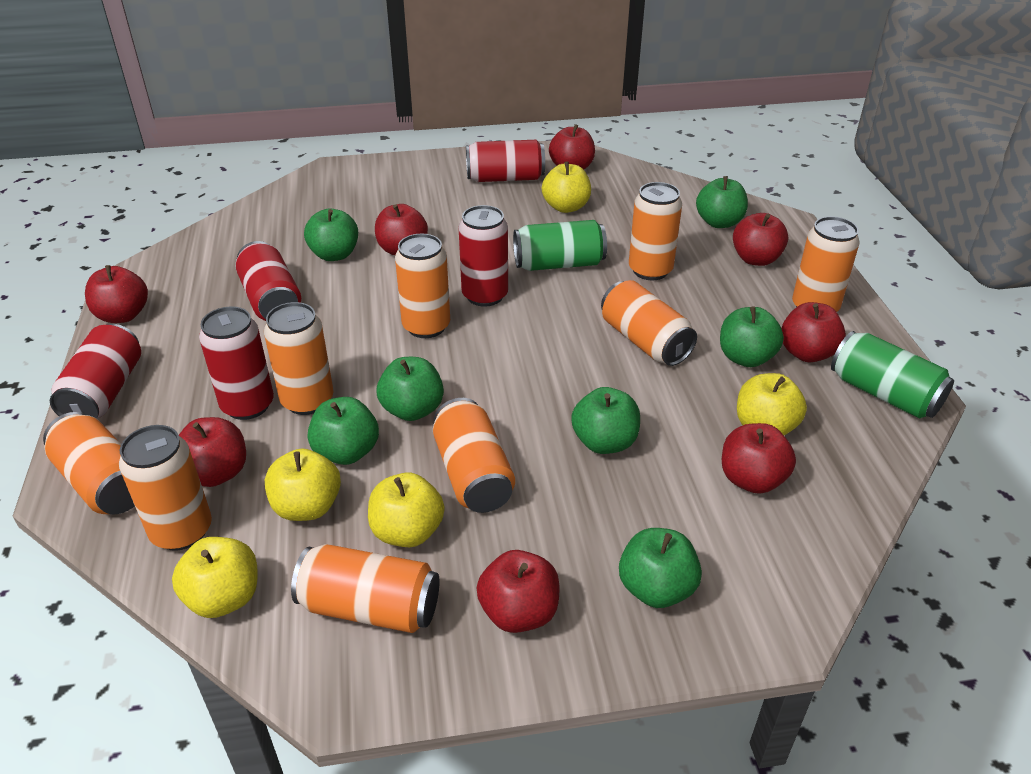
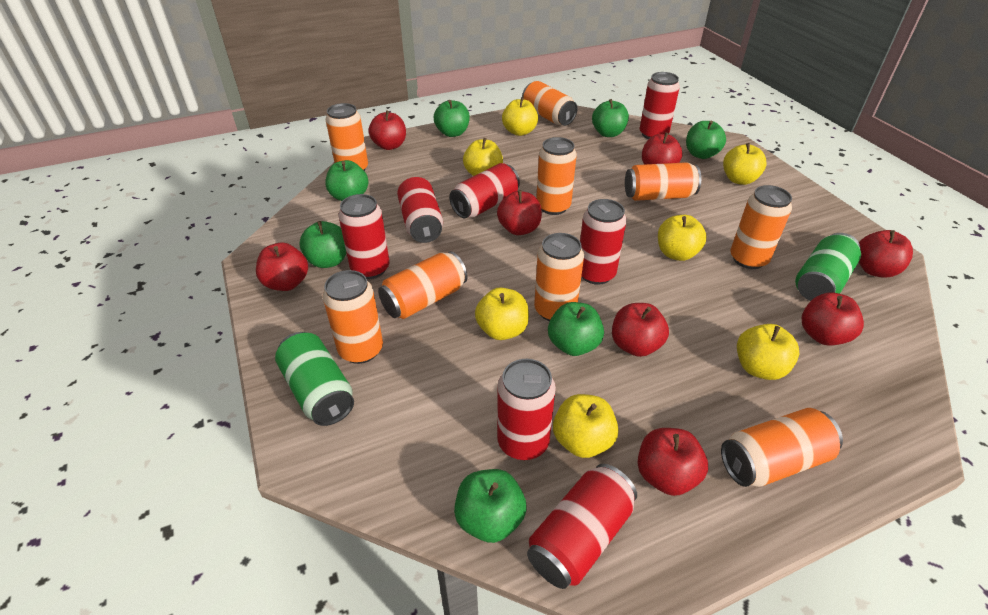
red can: 5 -> 7
yellow apple: 5 -> 7

